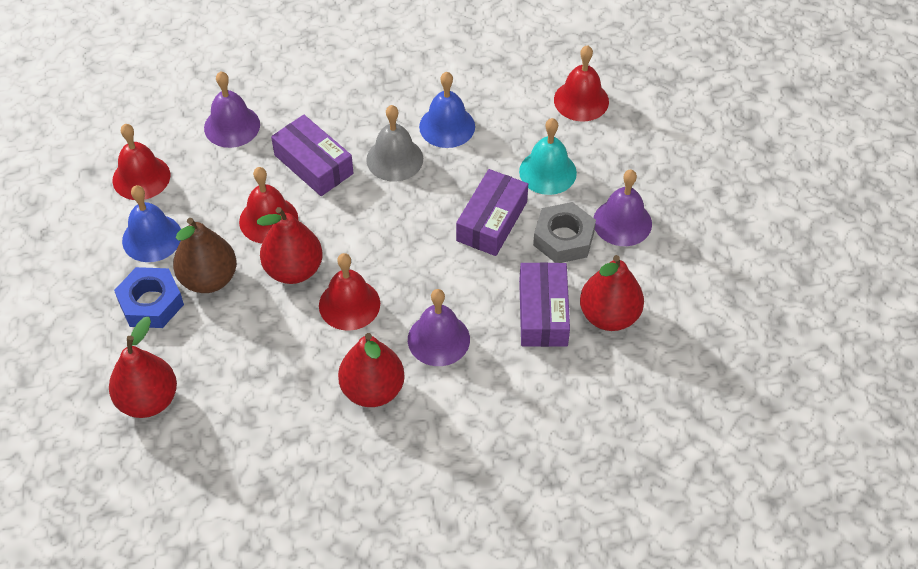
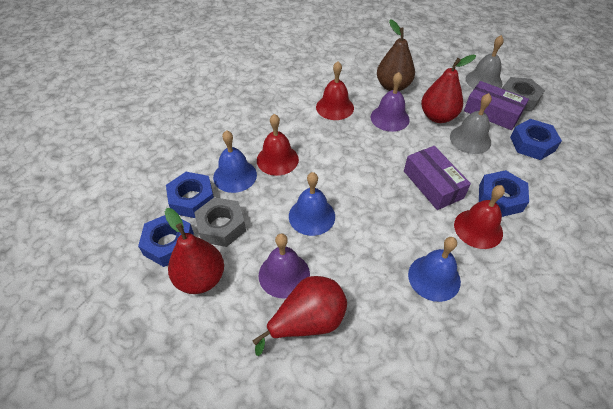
blue bell: 2 -> 3
blue nut: 1 -> 4
grey bell: 1 -> 2
grey nut: 1 -> 2
purple bell: 3 -> 2
purple box: 3 -> 2
red bell: 4 -> 3
red pear: 4 -> 3
turquoise bell: 1 -> 0

